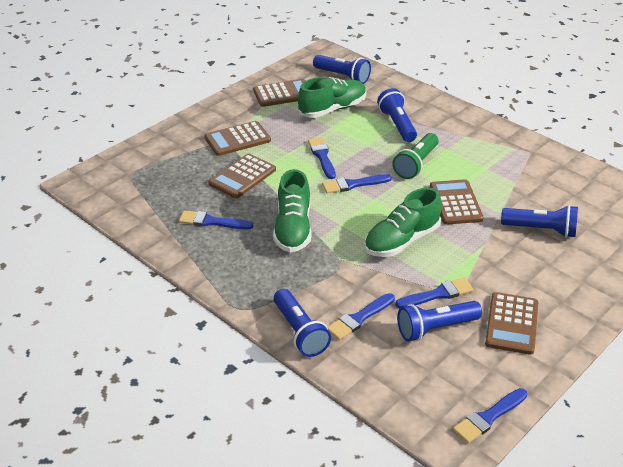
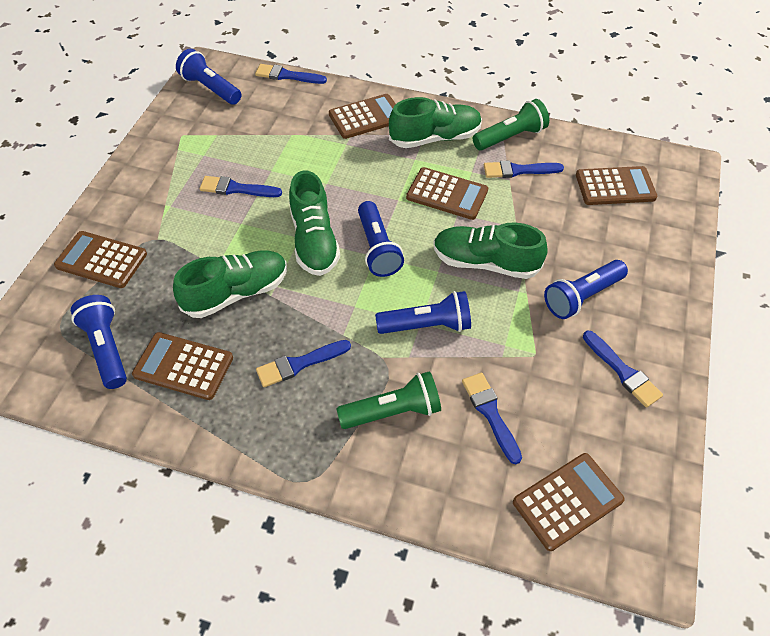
brown calculator: 5 -> 6
green flashlight: 1 -> 2
green shoe: 3 -> 4

